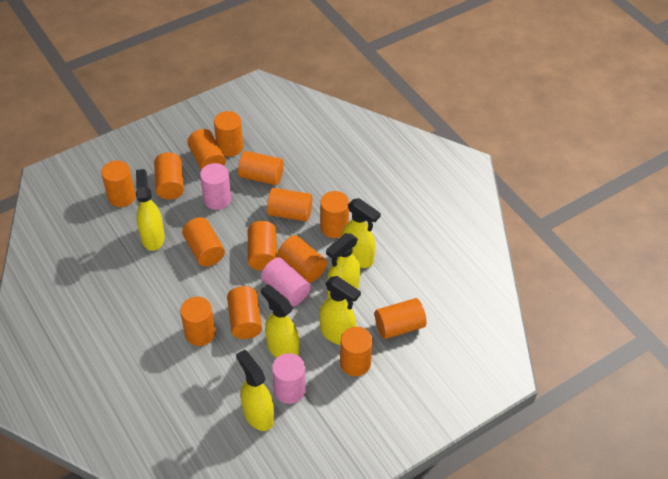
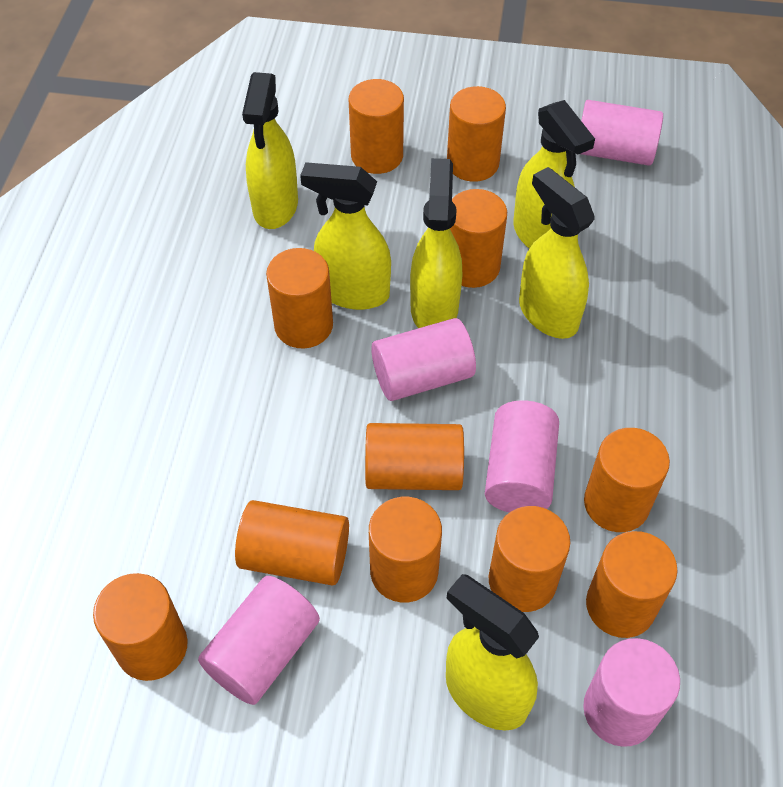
orange cylinder: 14 -> 11
pink cylinder: 3 -> 5

